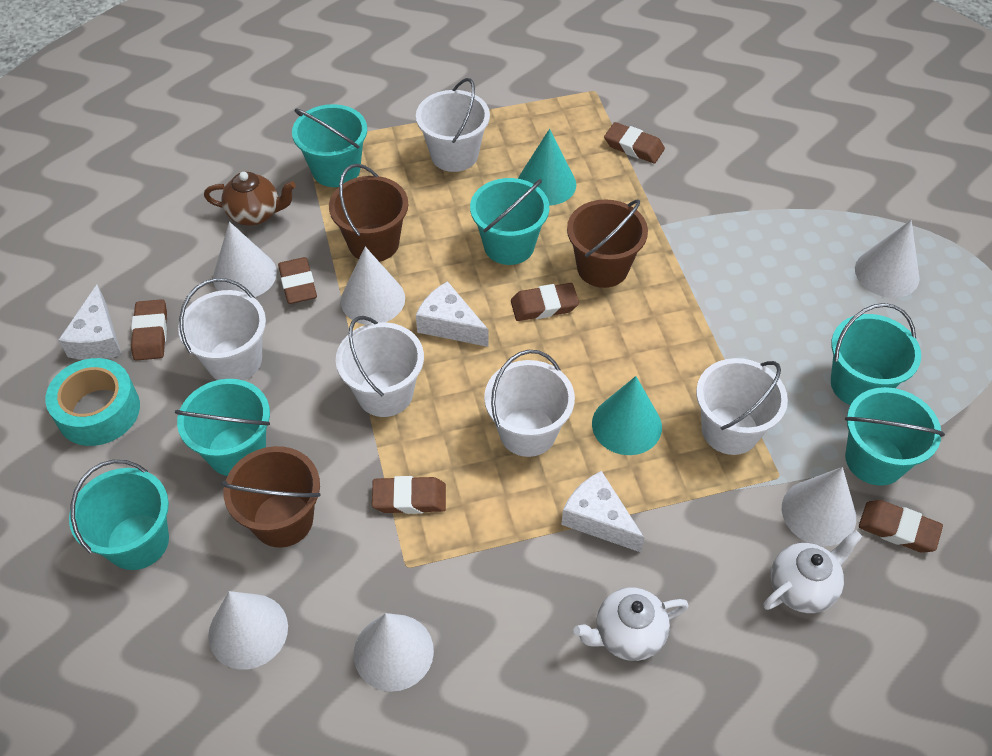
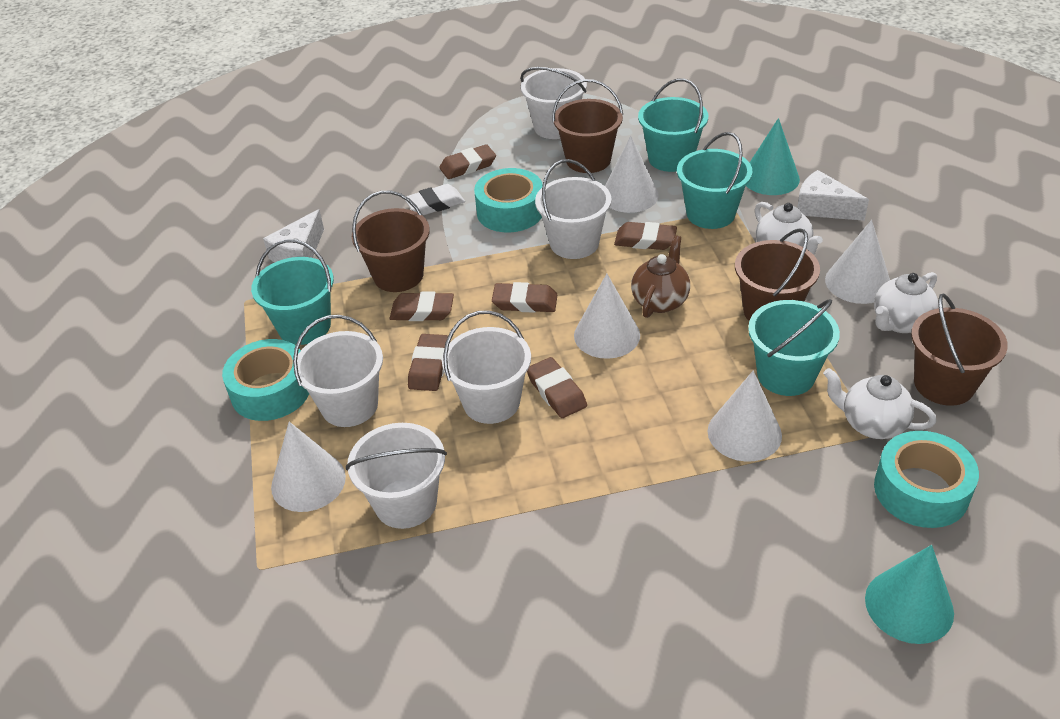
brown bucket: 3 -> 4
turquoise bucket: 6 -> 4
turquoise tape: 1 -> 3
white cheese: 3 -> 2
white cone: 6 -> 5
white eraser: 0 -> 1
white teapot: 2 -> 3

